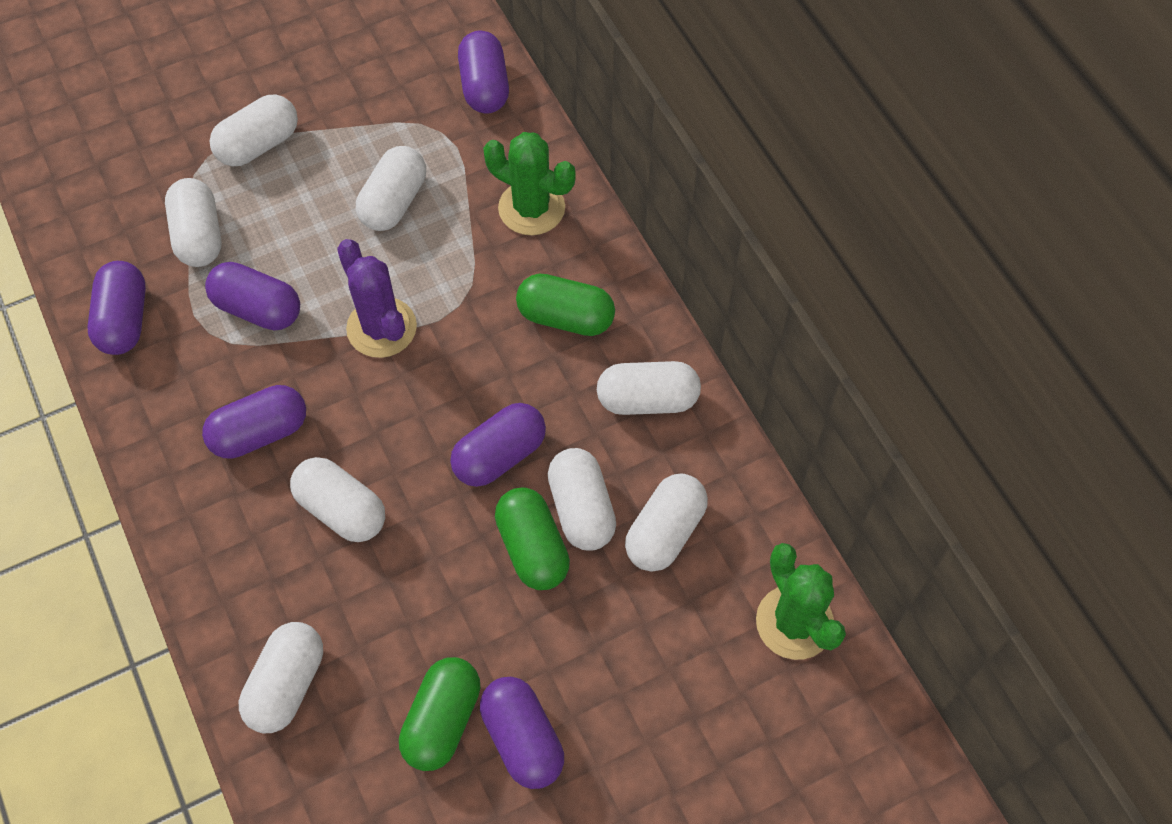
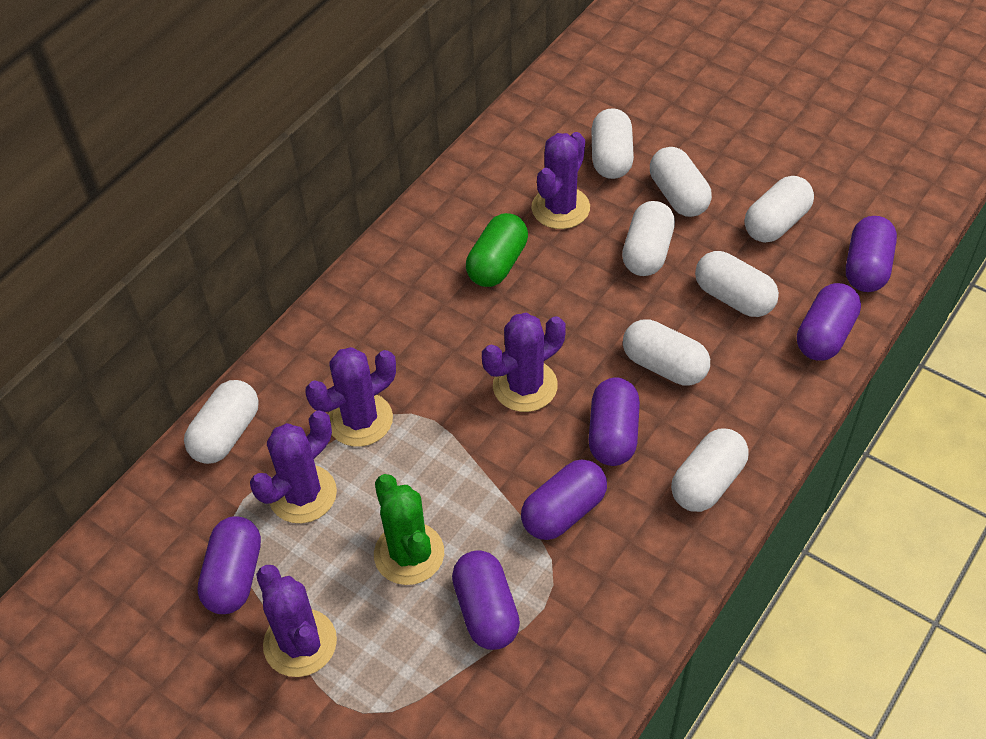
green cactus: 2 -> 1
green capsule: 3 -> 1
purple cactus: 1 -> 5

